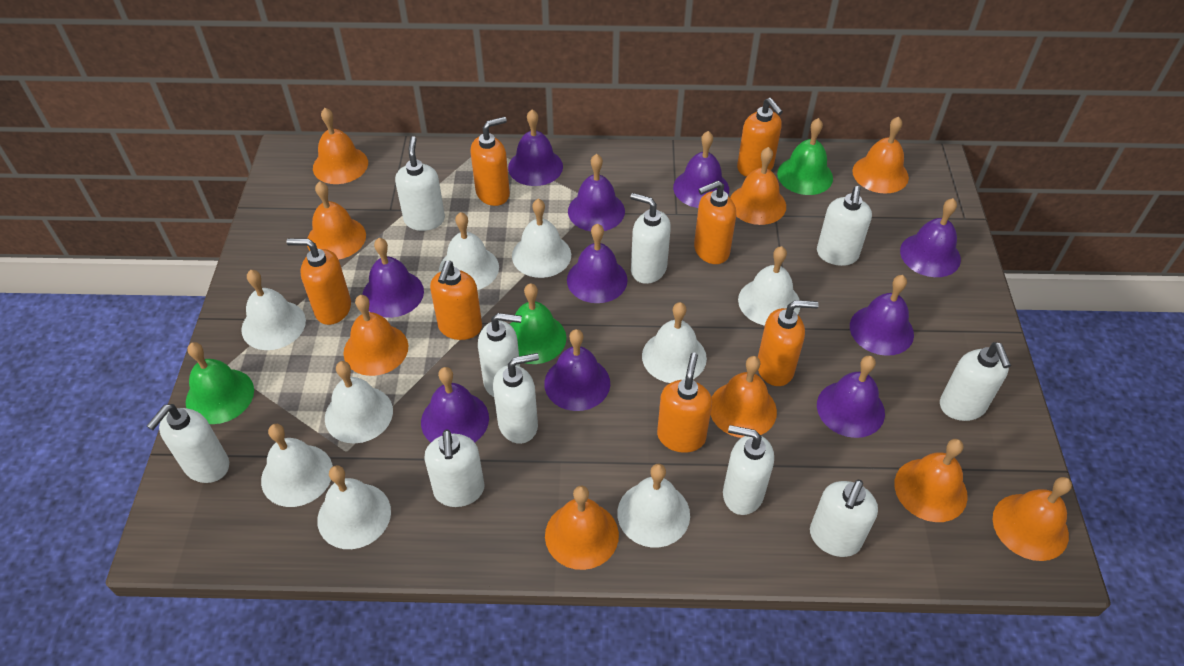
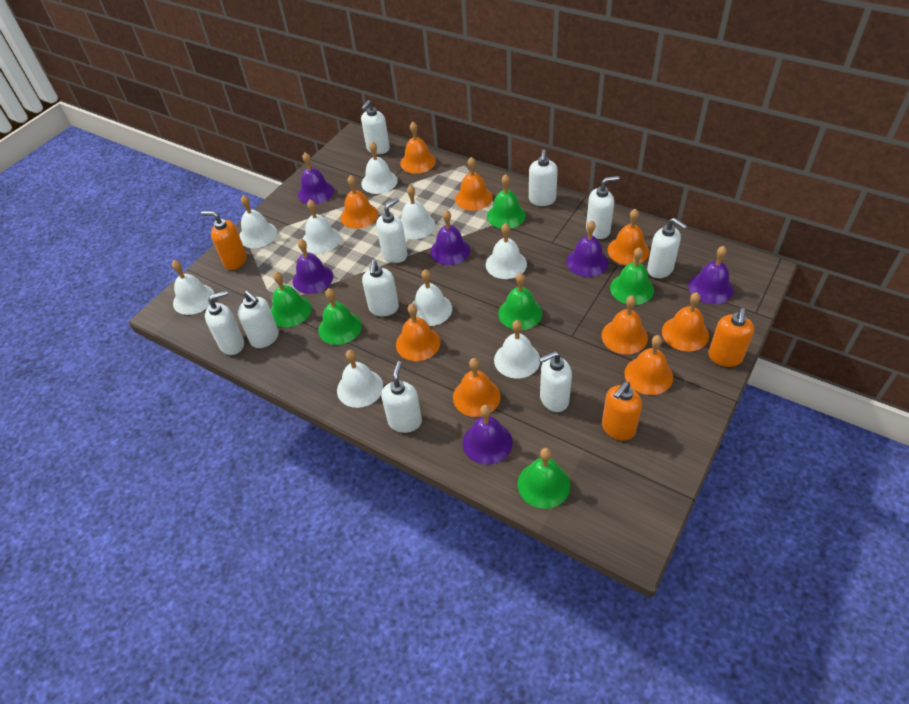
green bell: 3 -> 6
orange soap dispenser: 7 -> 3
purple bell: 10 -> 6

